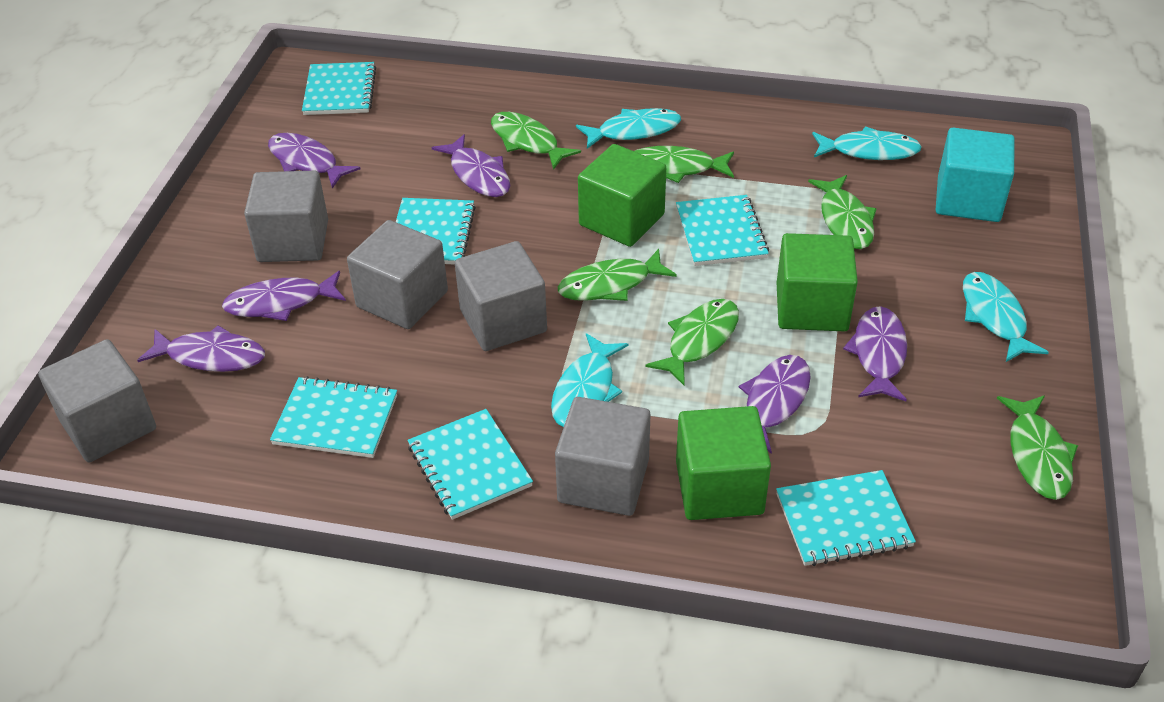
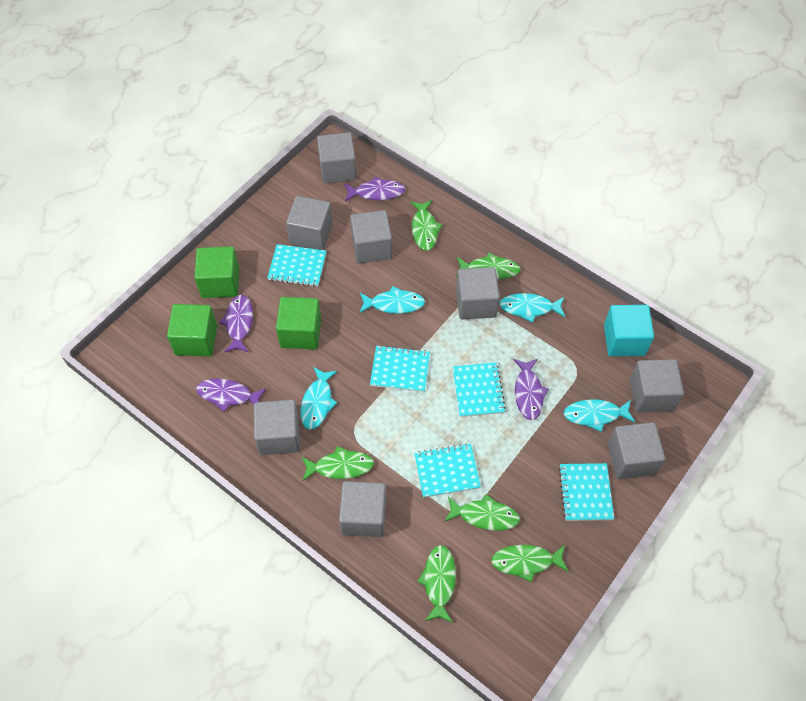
grey cube: 5 -> 8
purple fish: 6 -> 4
turquoise notebook: 6 -> 5

